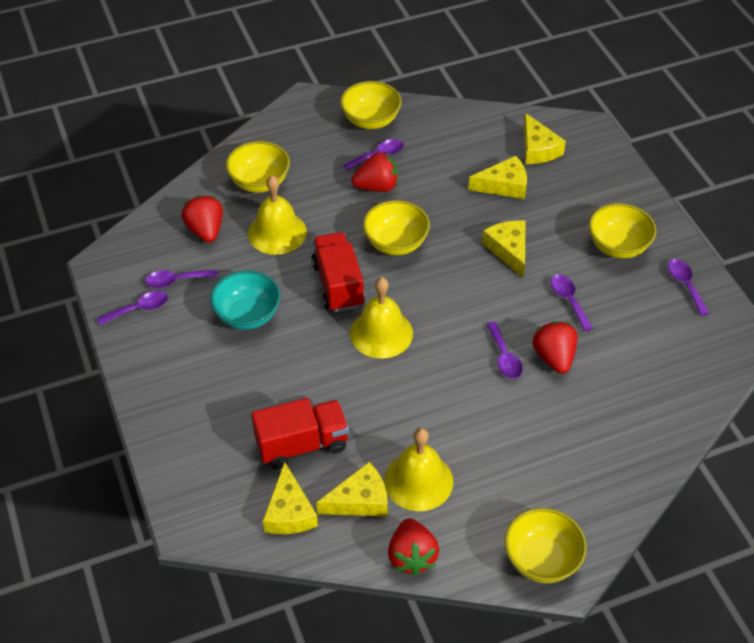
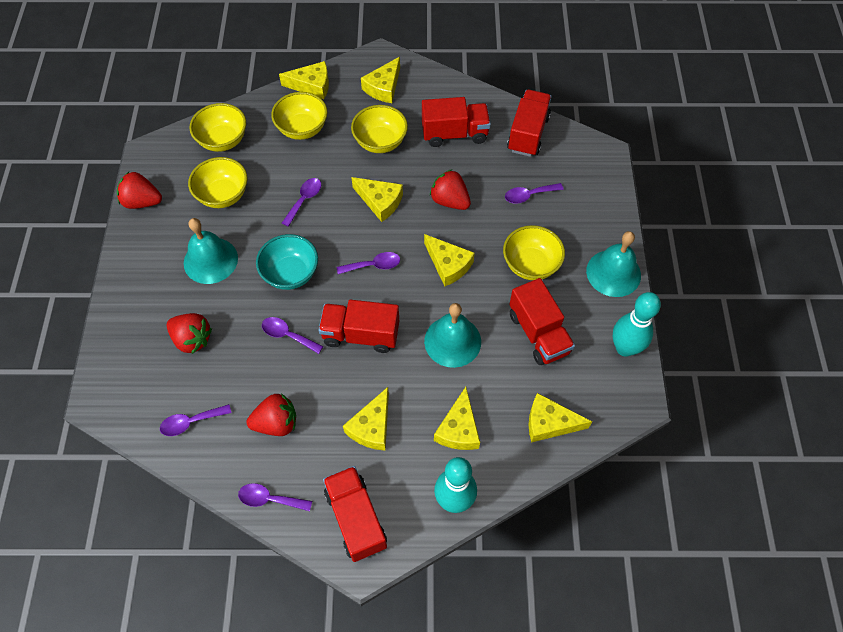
red truck: 2 -> 5
turquoise bell: 0 -> 3
turquoise bowling pin: 0 -> 2
yellow bell: 3 -> 0
yellow cheese: 5 -> 7

